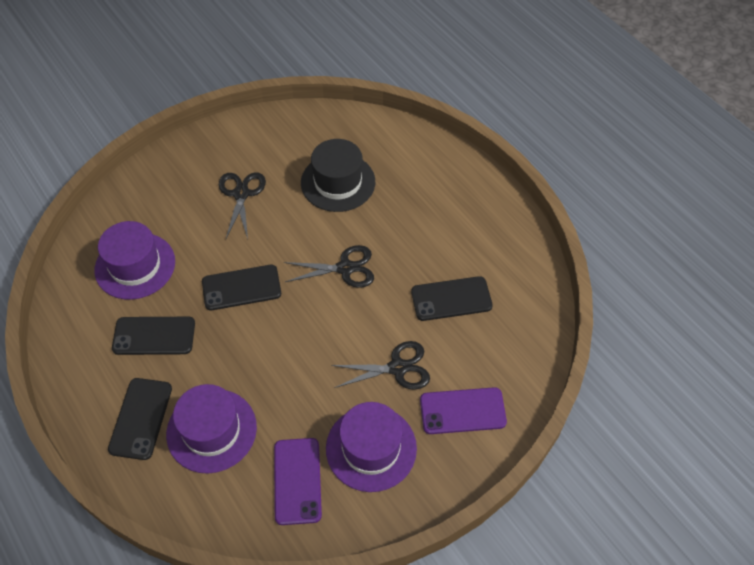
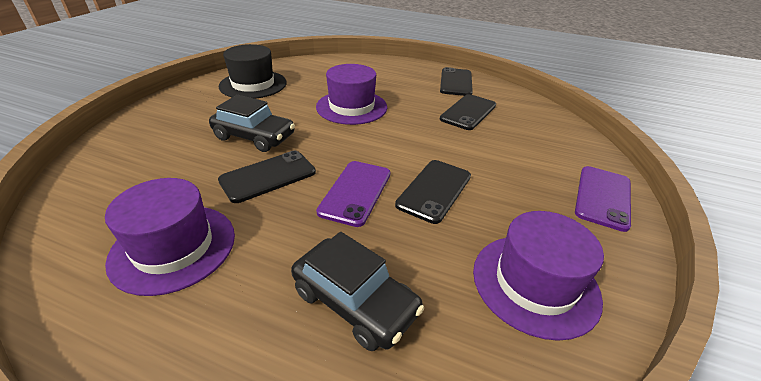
black car: 0 -> 2
black scissors: 3 -> 0

